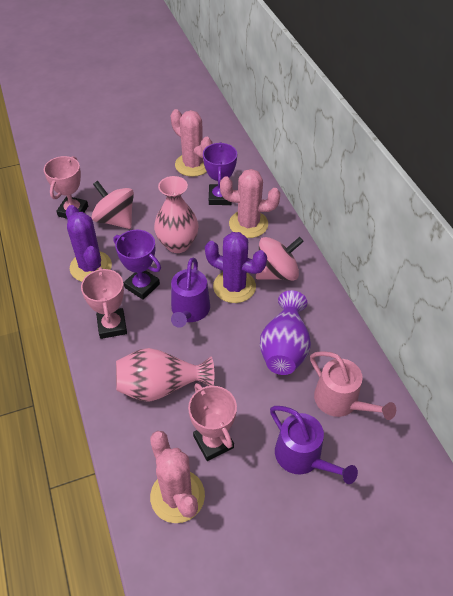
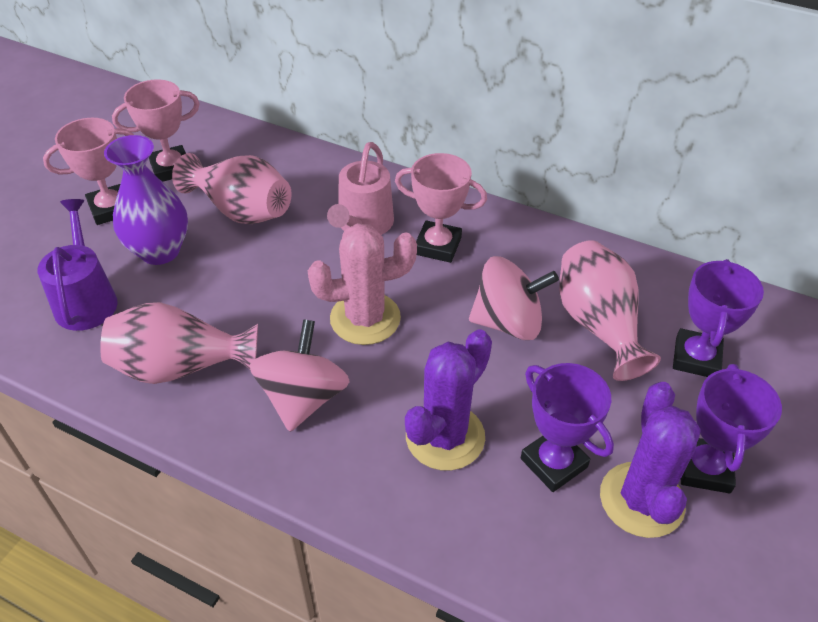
pink cactus: 3 -> 1
pink vase: 2 -> 3
purple trophy: 2 -> 3
purple watering can: 2 -> 1

